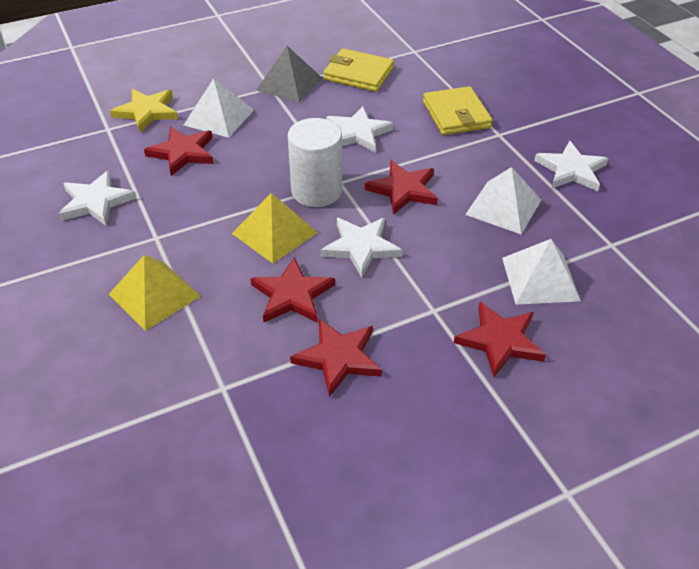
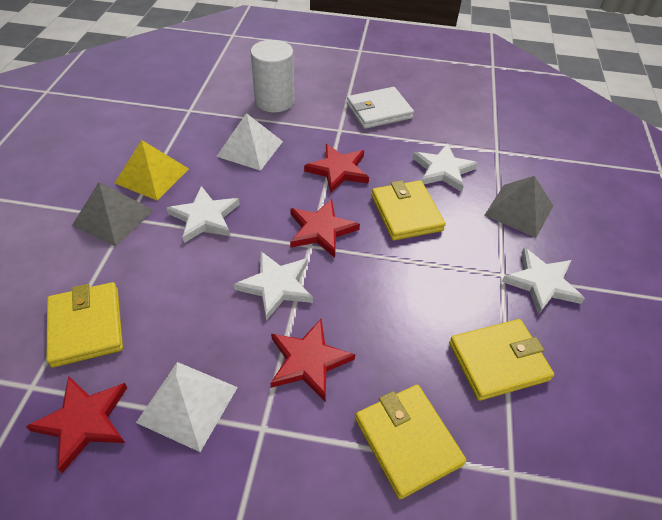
grey pyramid: 1 -> 2
red star: 5 -> 4
white pyramid: 3 -> 2
white wallet: 0 -> 1
yellow pyramid: 2 -> 1
yellow star: 1 -> 0
yellow wallet: 2 -> 4

